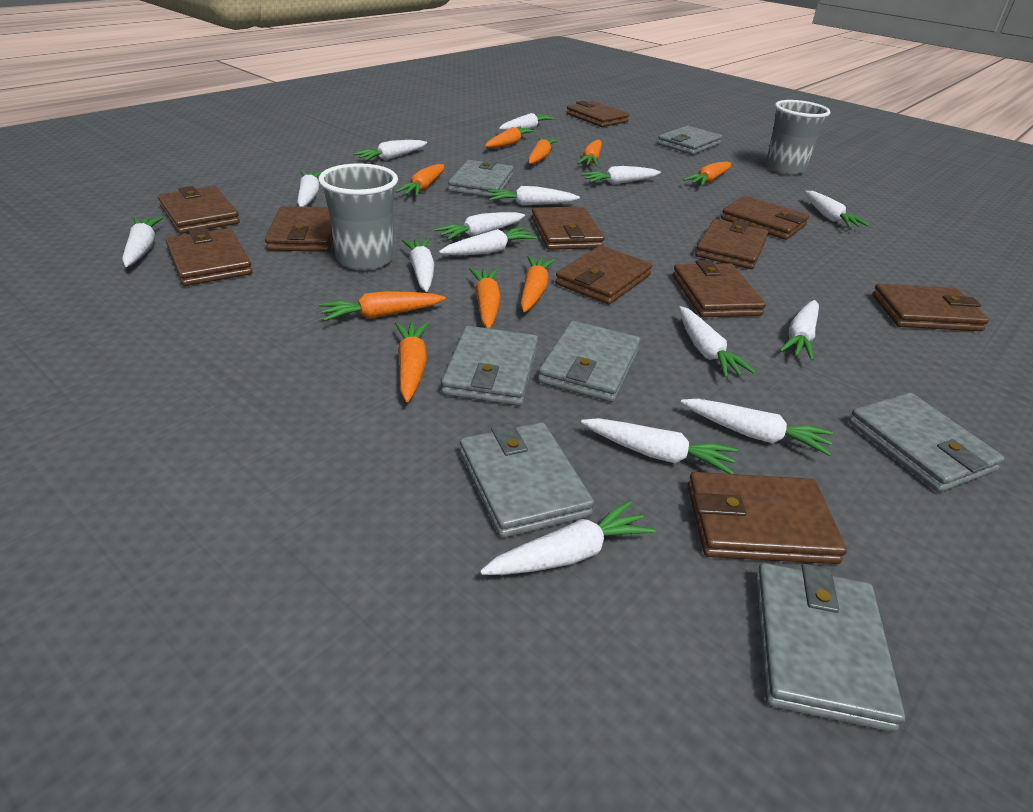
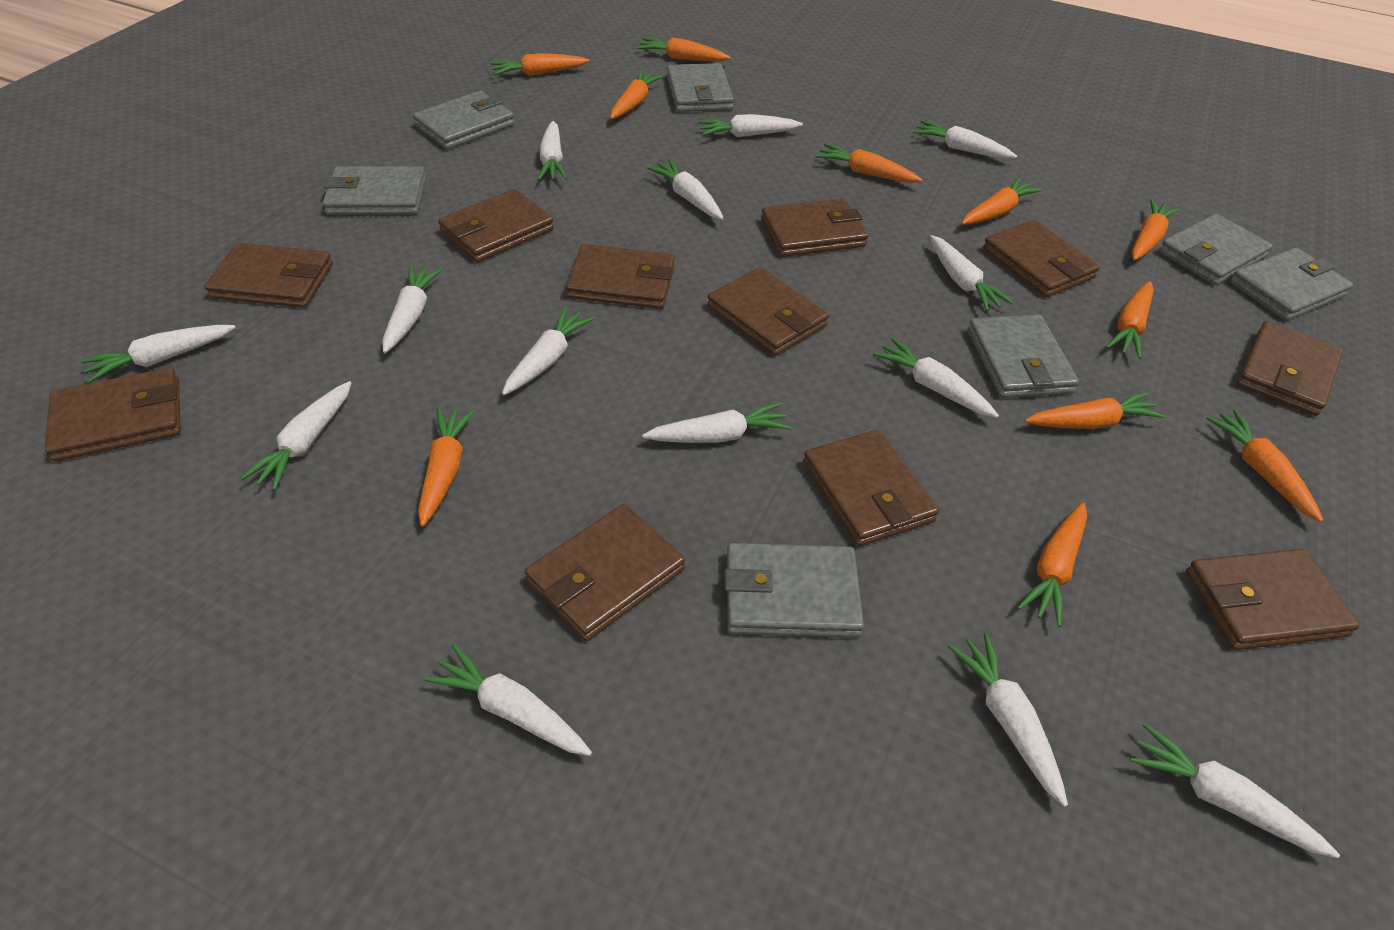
grey cup: 2 -> 0
orange carrot: 9 -> 11
white carrot: 15 -> 14

